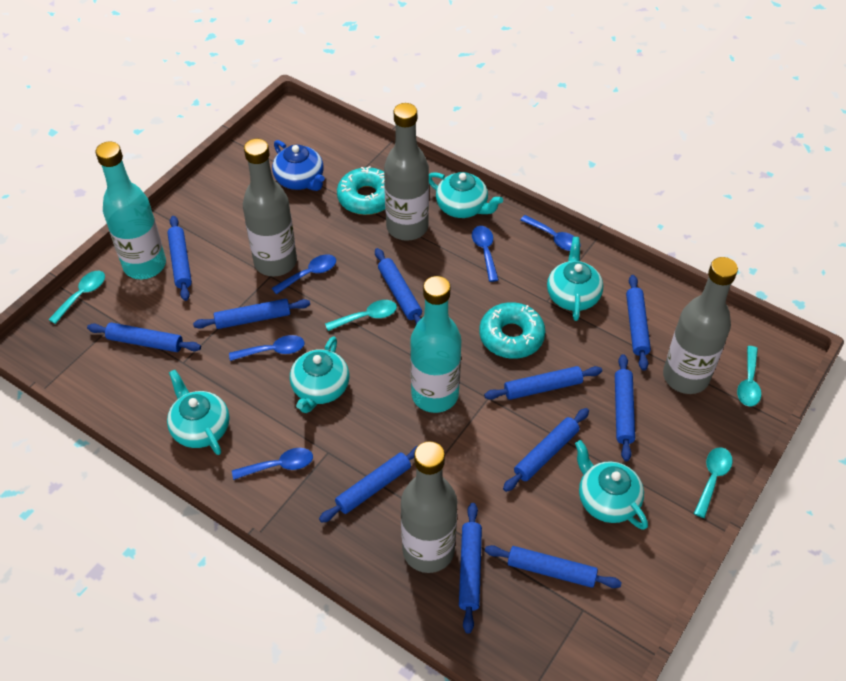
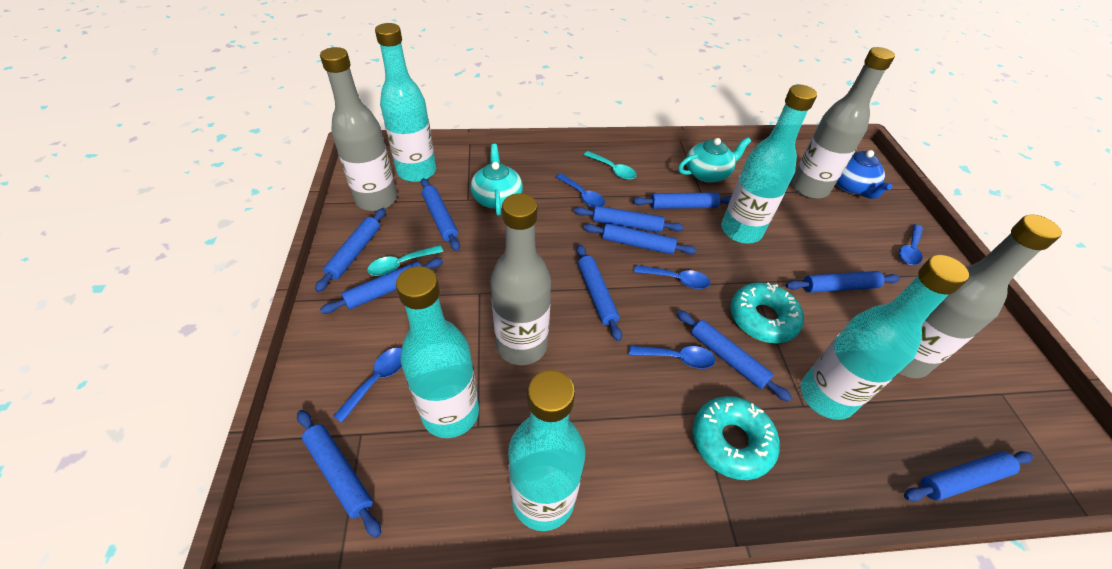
turquoise bottle: 2 -> 5
turquoise spoon: 4 -> 2
turquoise teapot: 5 -> 2

